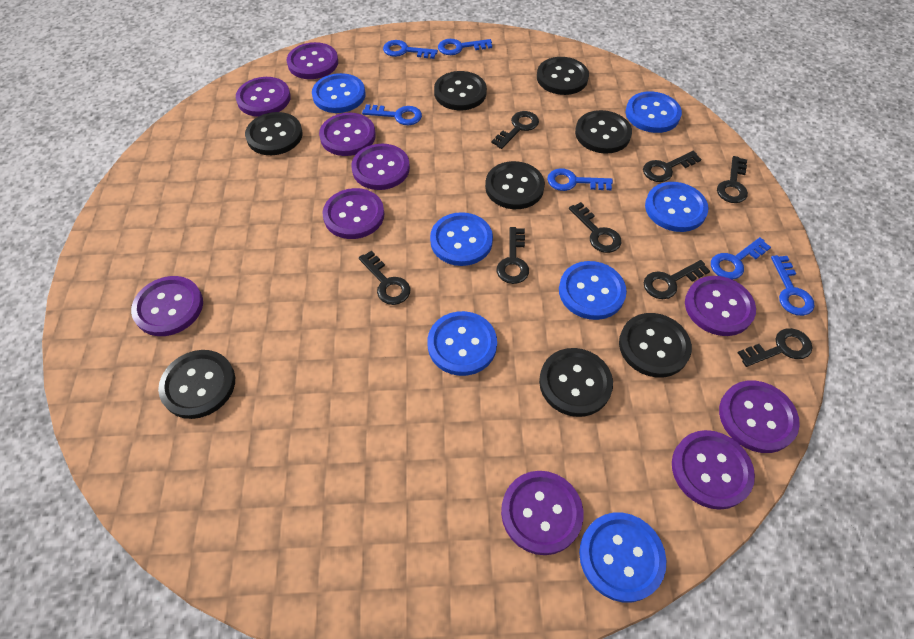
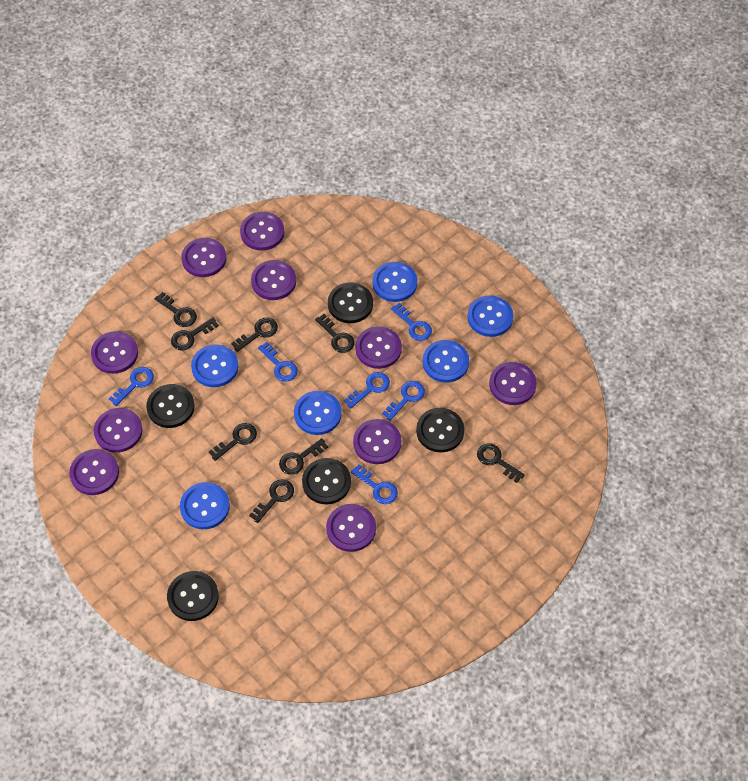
black button: 8 -> 5
blue button: 7 -> 6

